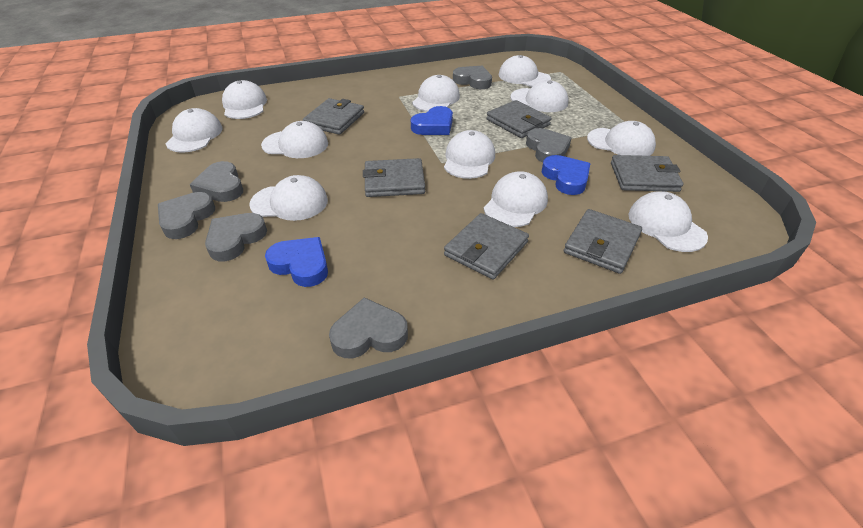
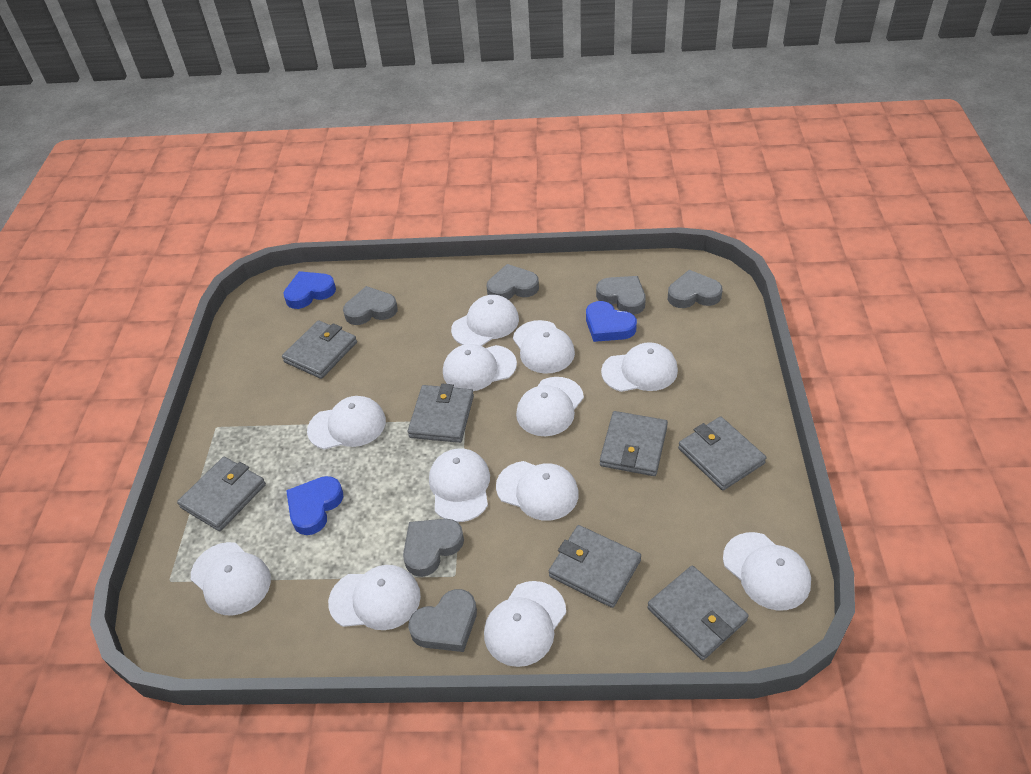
grey wallet: 6 -> 7
white cap: 11 -> 12

